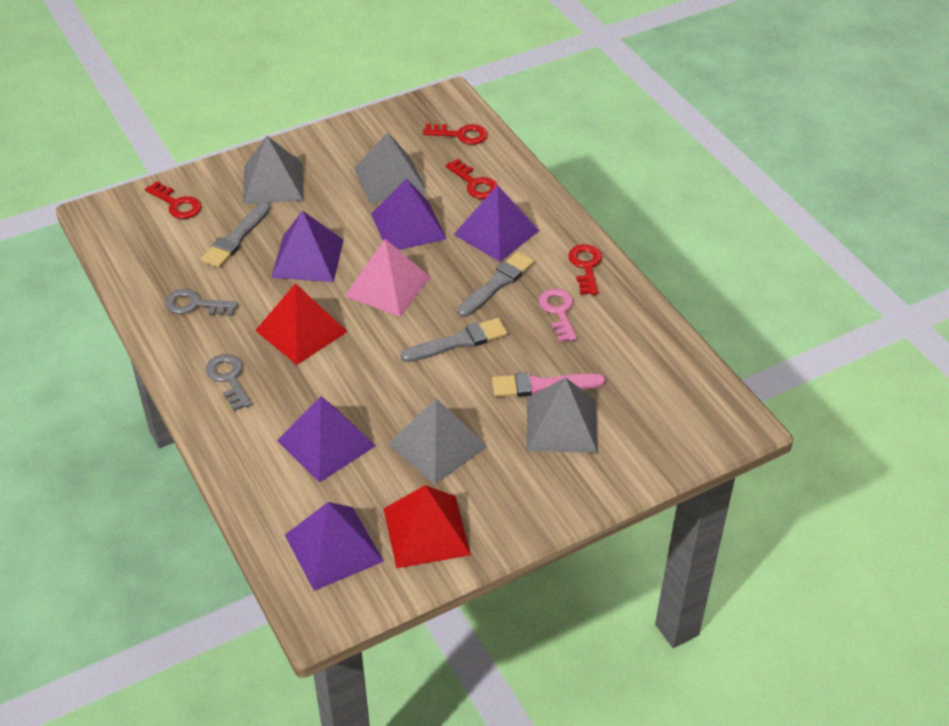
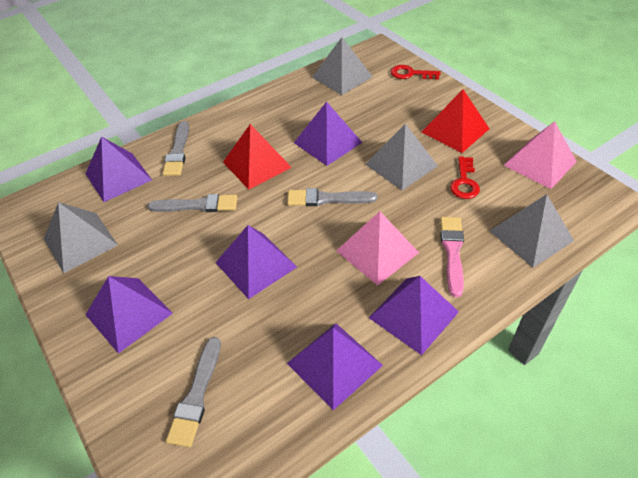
grey brush: 3 -> 4
grey key: 2 -> 0
pink key: 1 -> 0
pink pyramid: 1 -> 2
purple pyramid: 5 -> 6
red key: 4 -> 2

